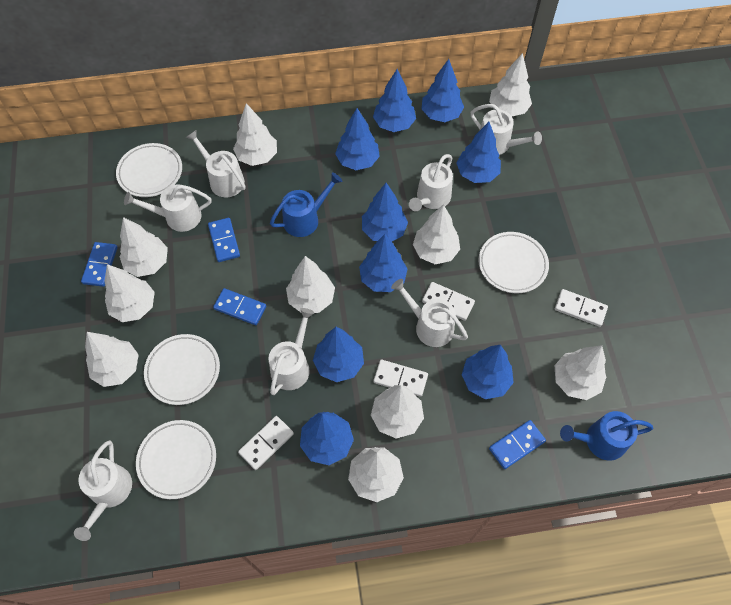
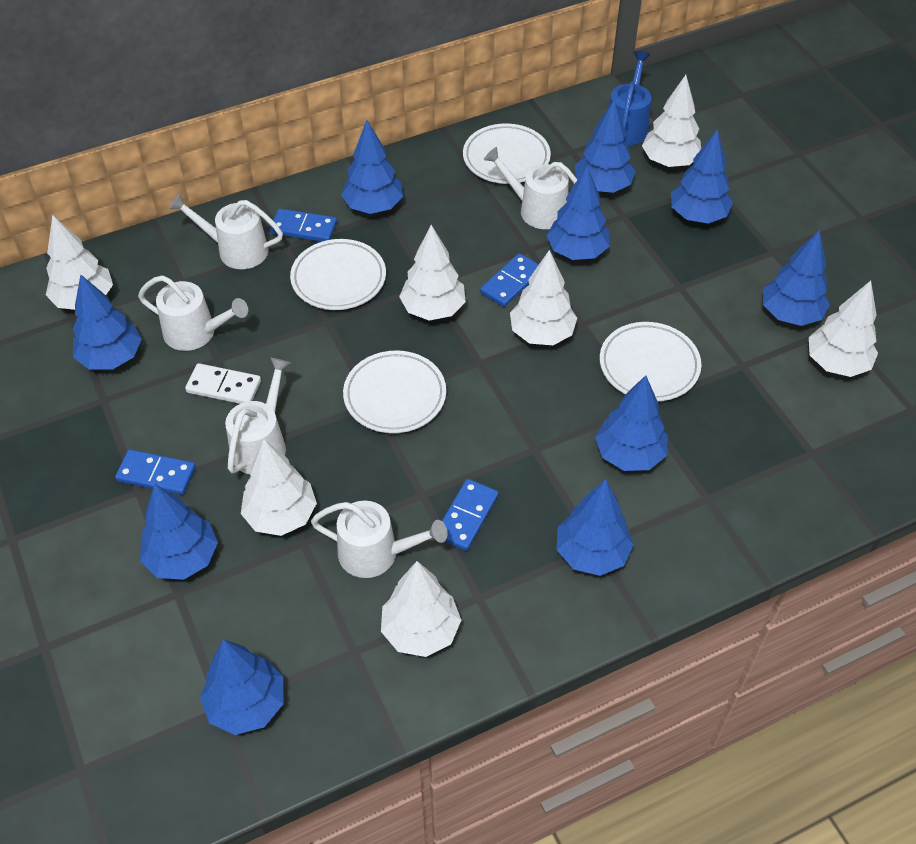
blue tree: 9 -> 10
blue watering can: 2 -> 1
white domino: 4 -> 1
white tree: 10 -> 7
white watering can: 7 -> 5

